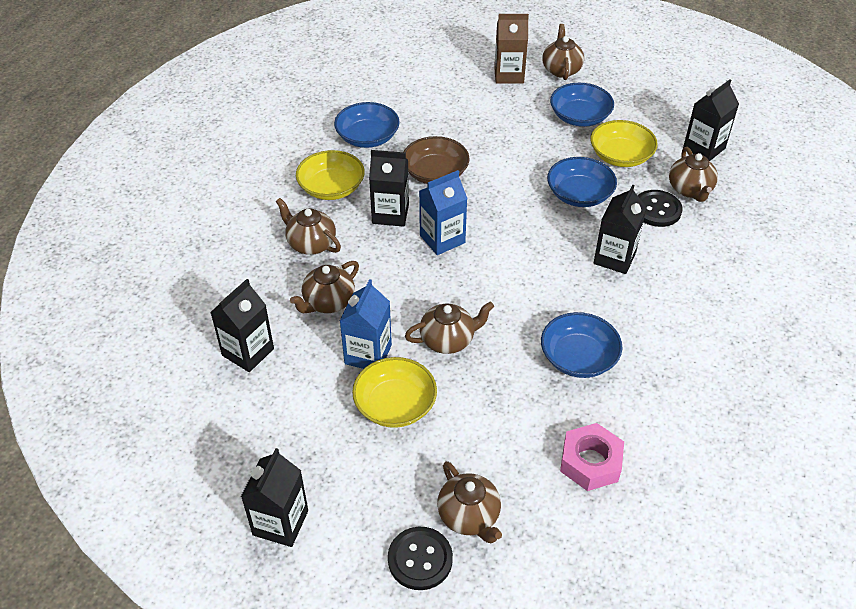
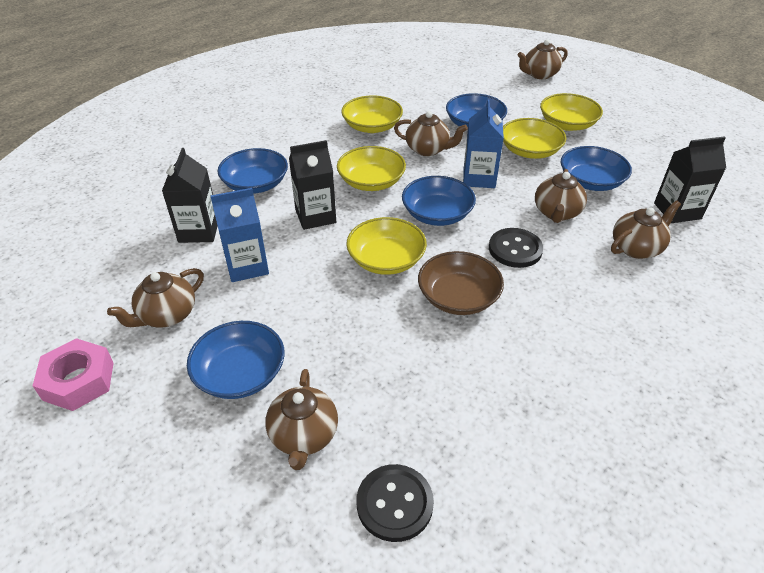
black carton: 5 -> 3
blue bowl: 4 -> 5
brown carton: 1 -> 0
yellow bowl: 3 -> 5

